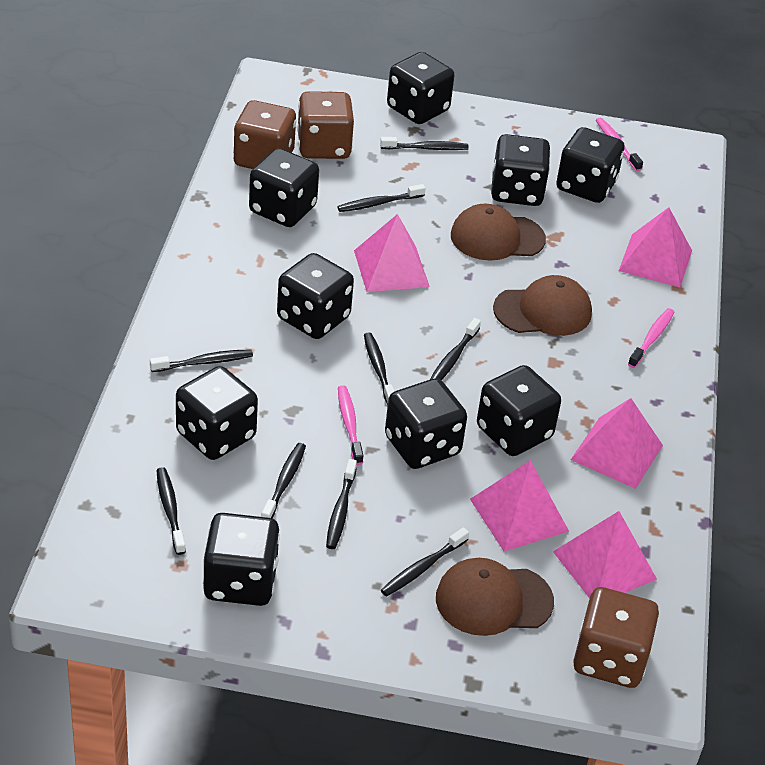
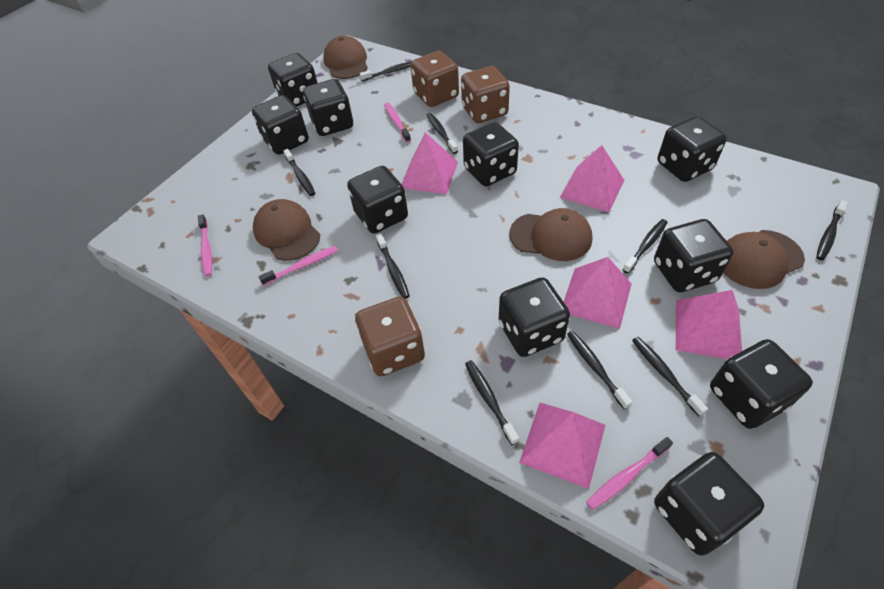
black dice: 9 -> 10
brown cap: 3 -> 4
pink toothbrush: 3 -> 4

